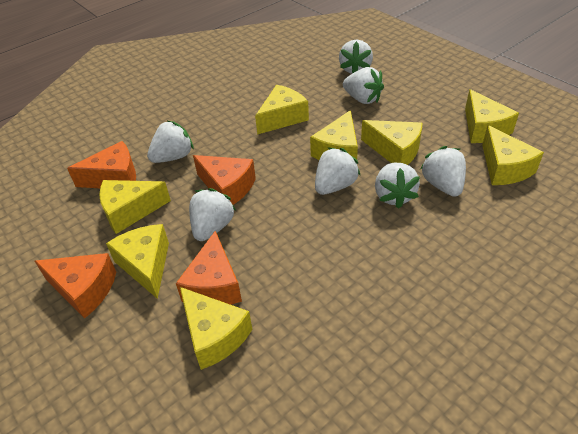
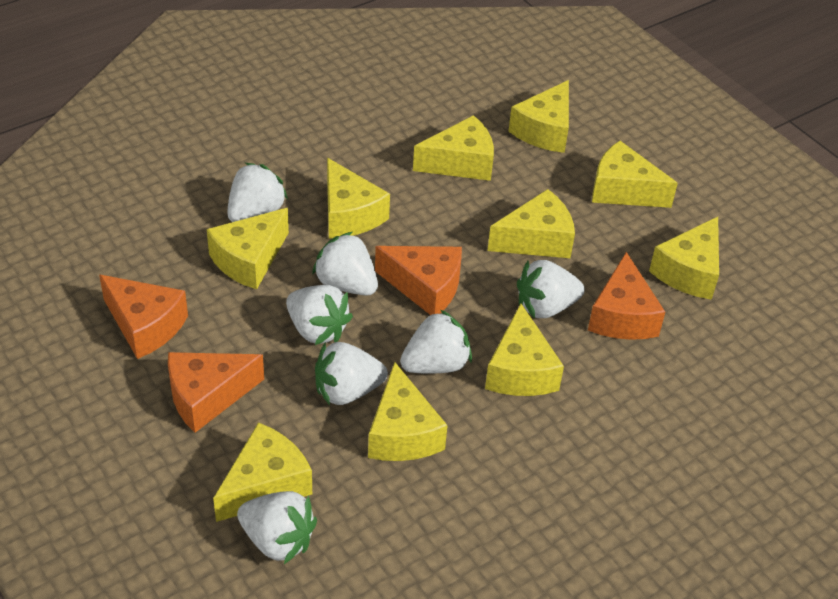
yellow cheese: 8 -> 10

